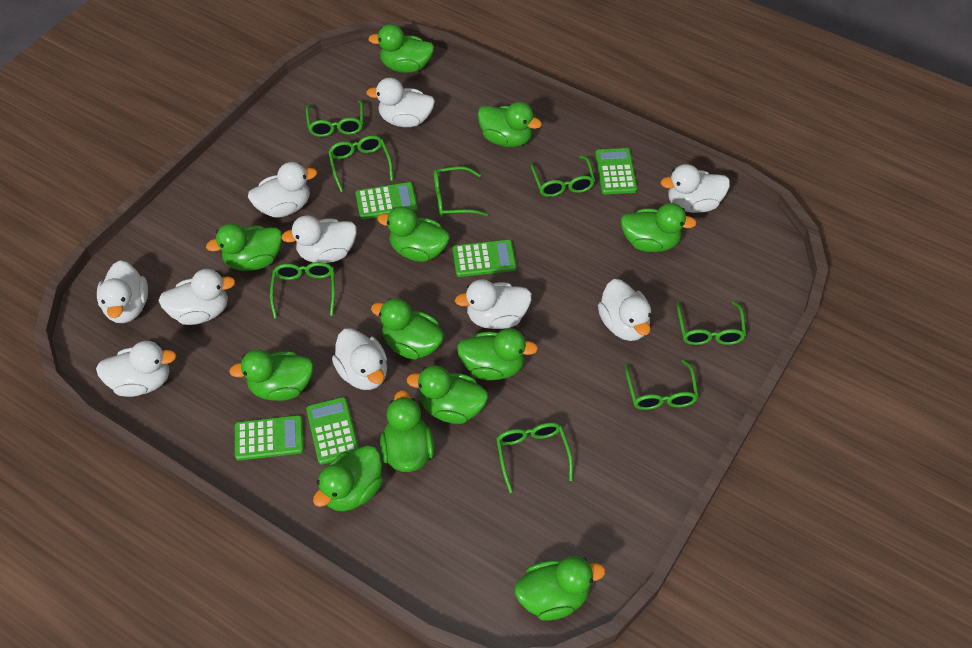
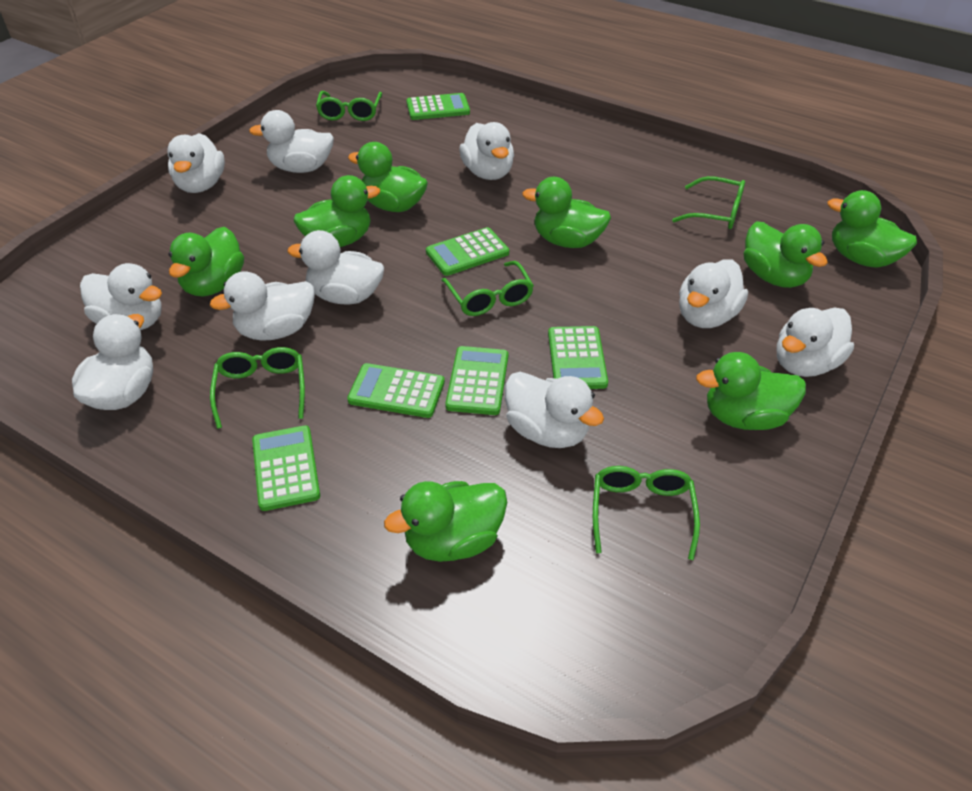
green calculator: 5 -> 6
green duck: 12 -> 8
green glasses: 8 -> 5

